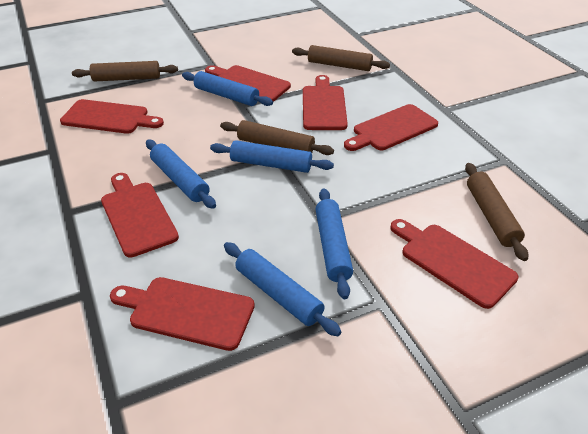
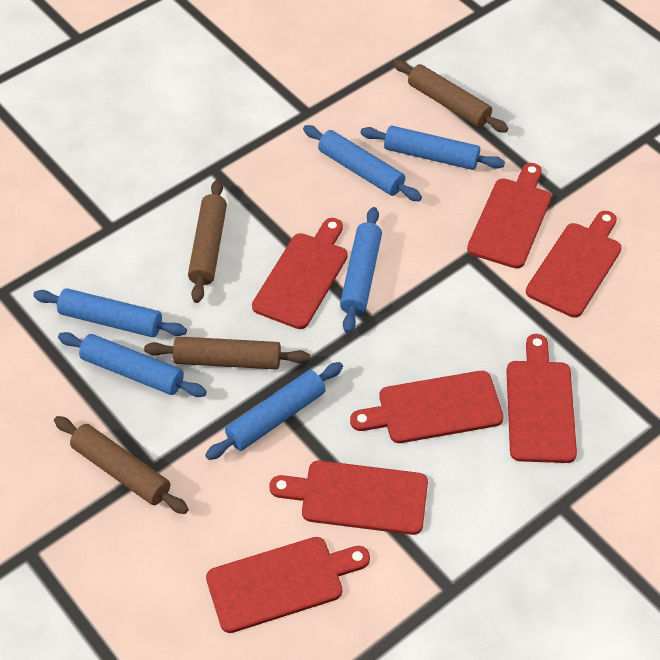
blue rolling pin: 5 -> 6

